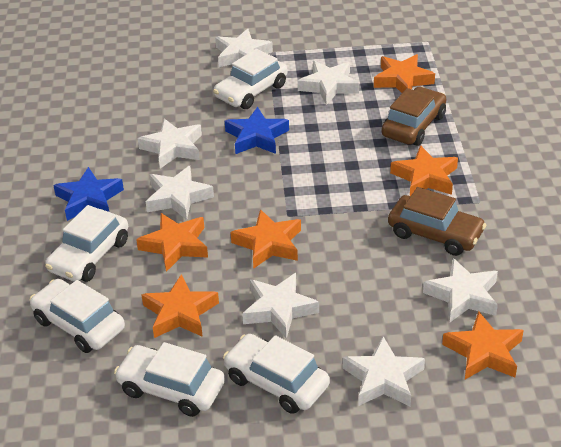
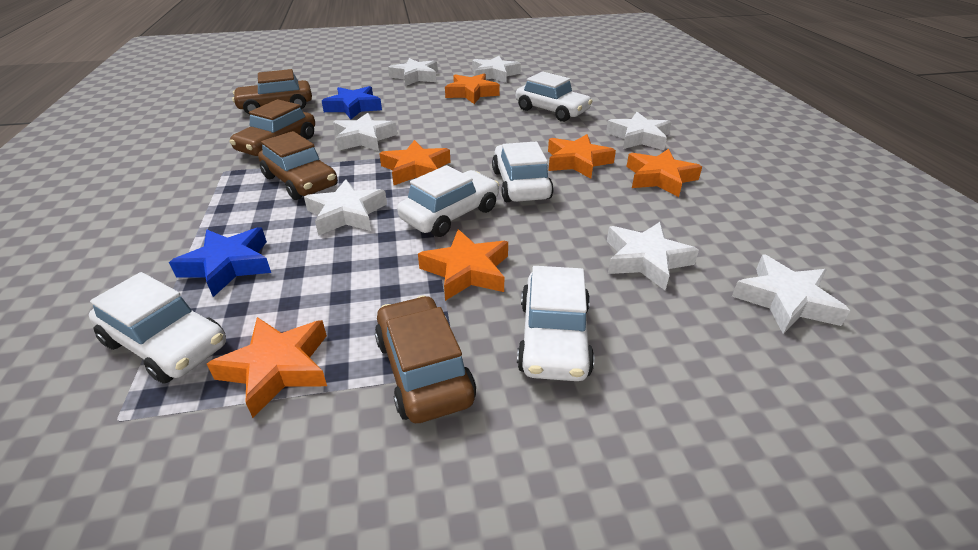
brown car: 2 -> 4

